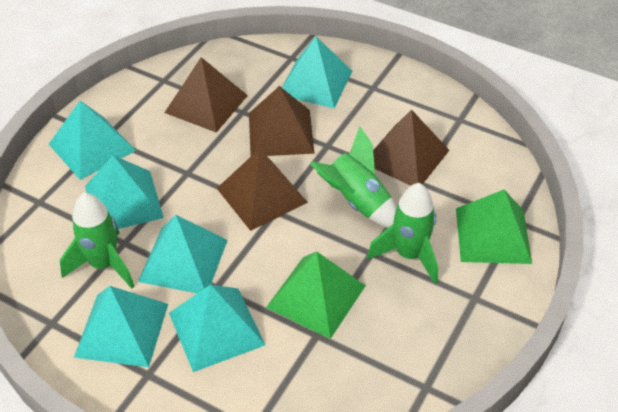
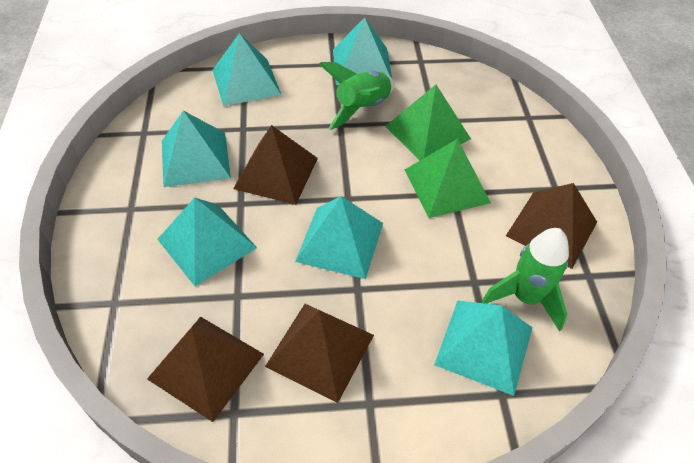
green rocket: 3 -> 2

